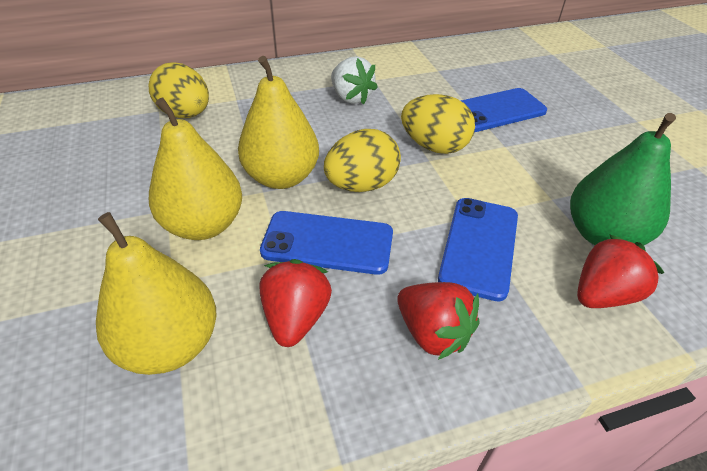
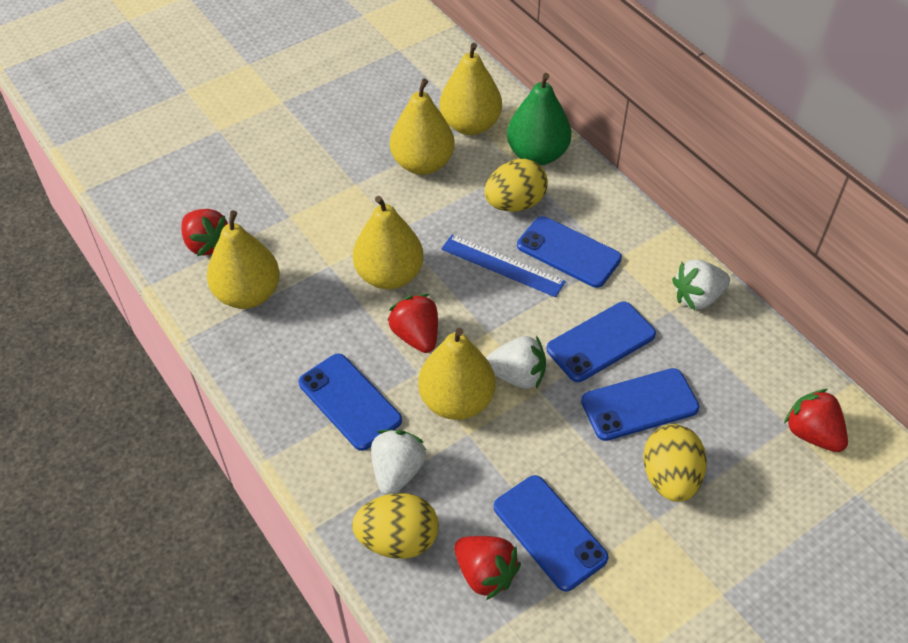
blue phone: 3 -> 5
blue ruler: 0 -> 1
red strawberry: 3 -> 4
white strawberry: 1 -> 3
yellow pear: 3 -> 5

